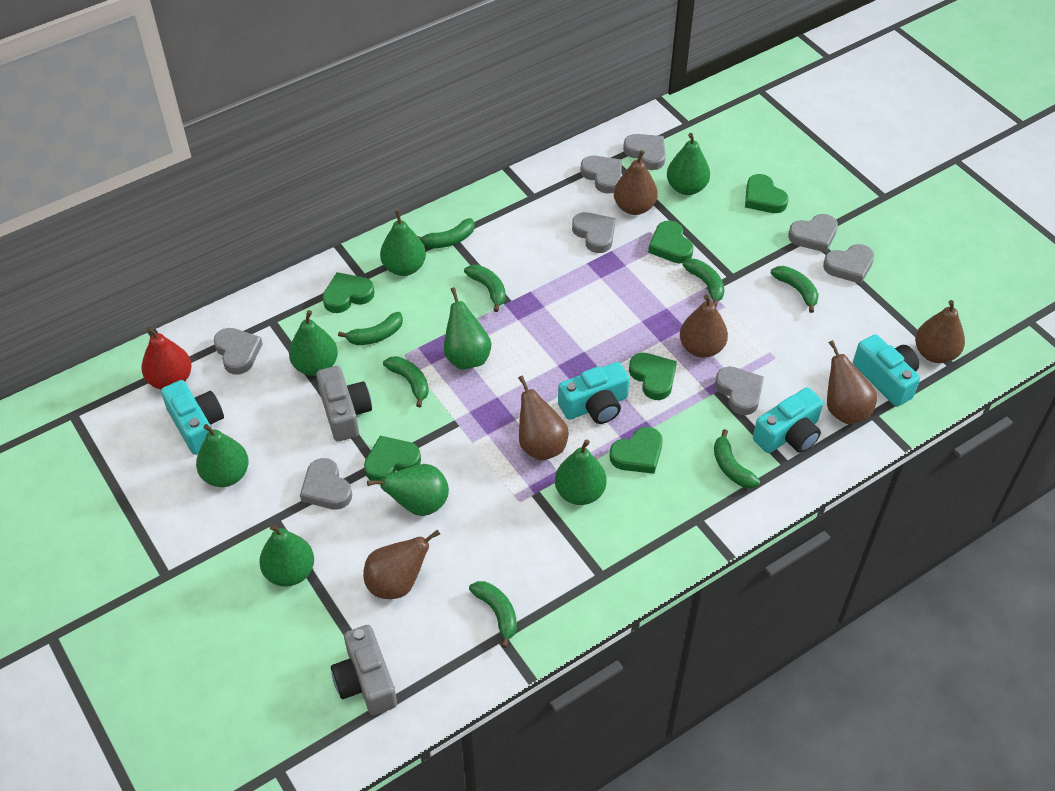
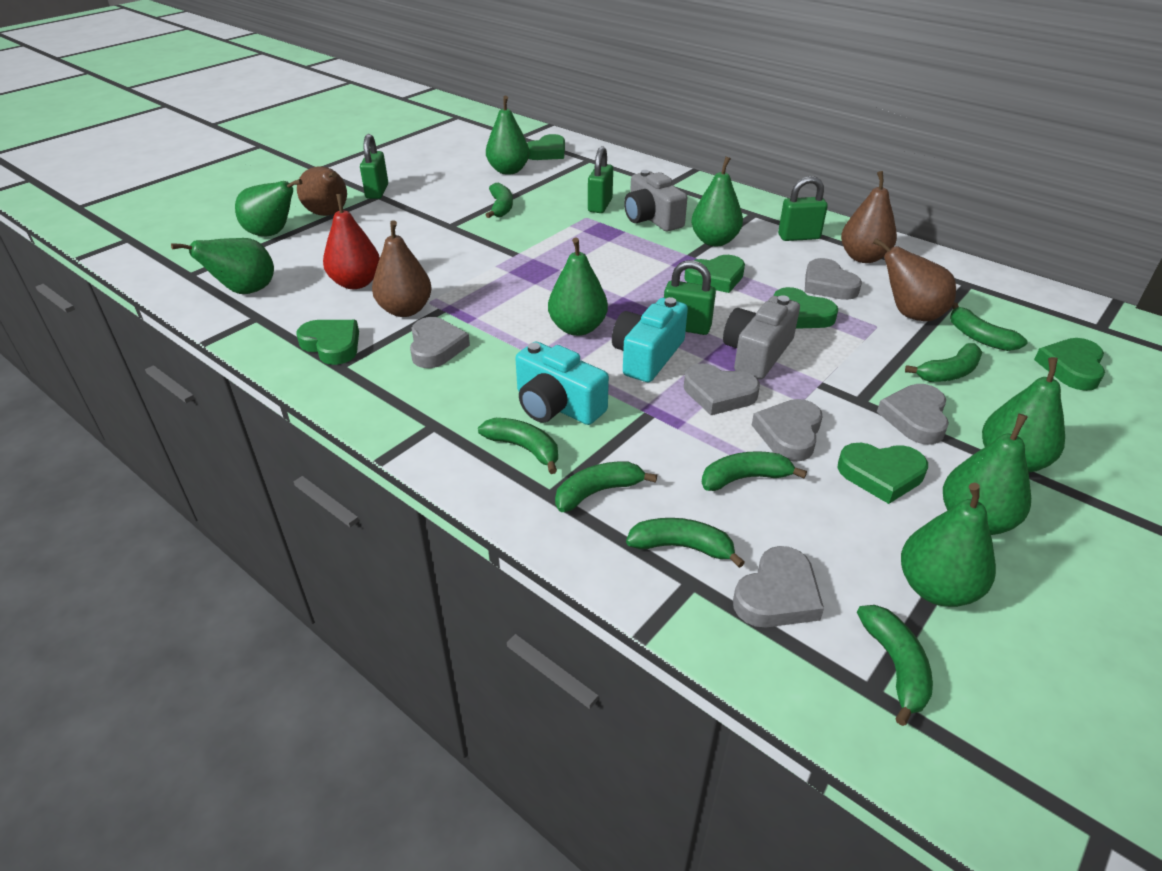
brown pear: 6 -> 4
green padlock: 0 -> 4
grey heart: 8 -> 6
turquoise camera: 4 -> 2

